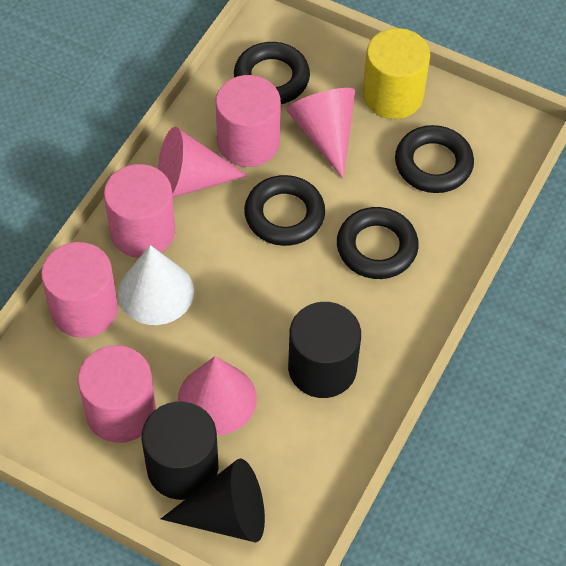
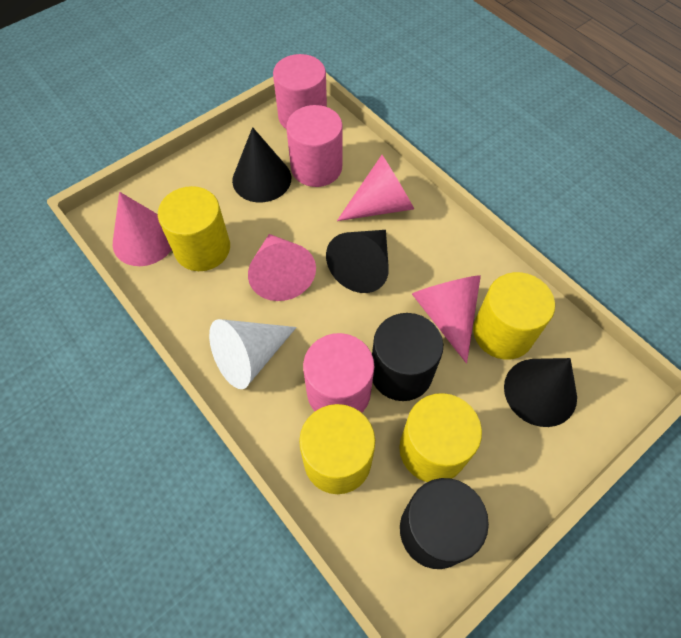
black cone: 1 -> 3
black ring: 4 -> 0
pink cone: 3 -> 4
pink cylinder: 4 -> 3
yellow cylinder: 1 -> 4

